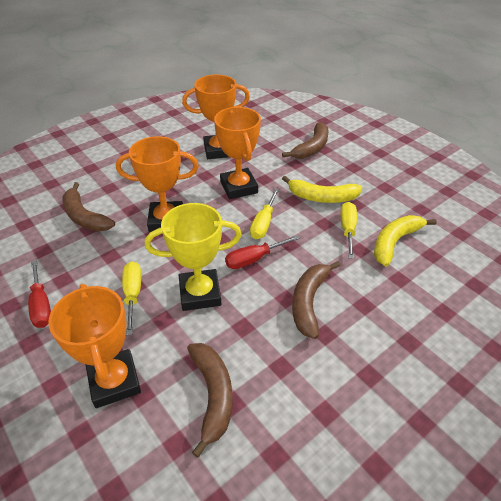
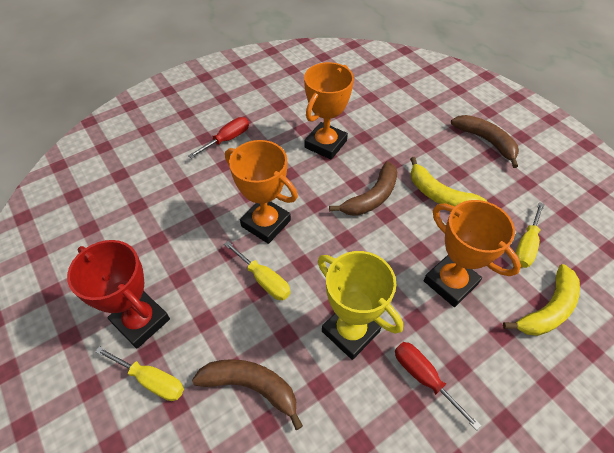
brown banana: 4 -> 3
orange trophy: 4 -> 3
red trophy: 0 -> 1

